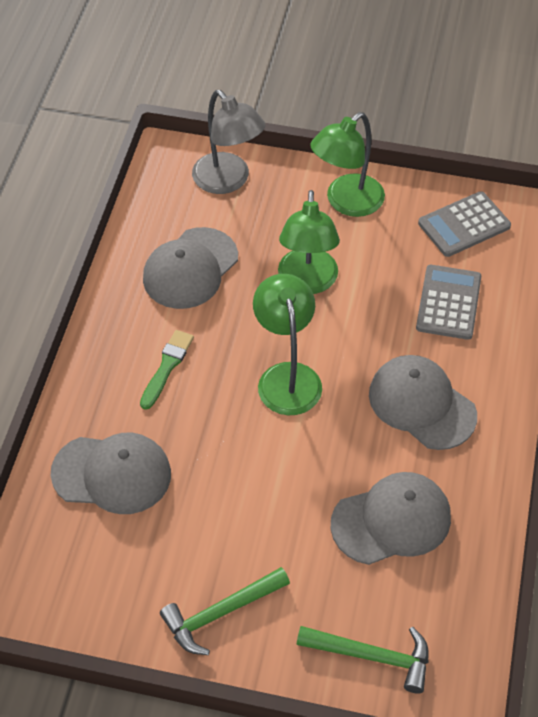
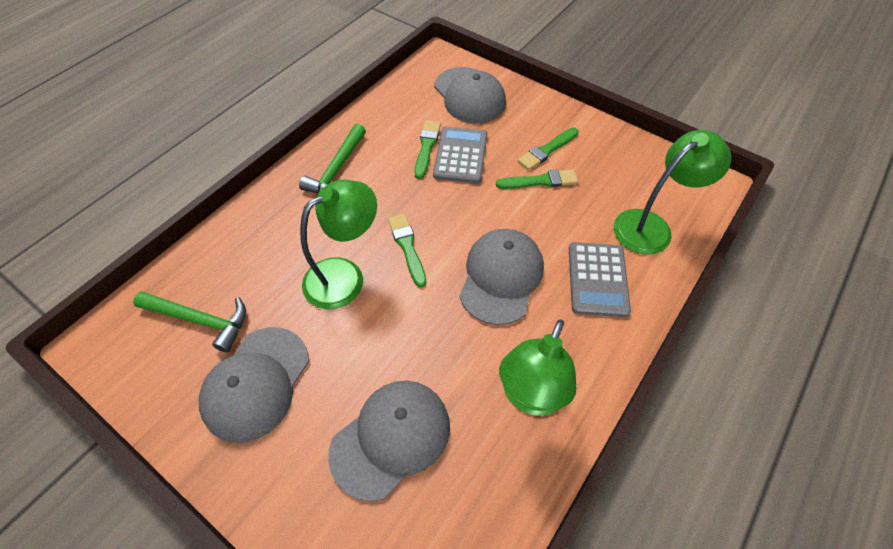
green brush: 1 -> 4
grey lamp: 1 -> 0

